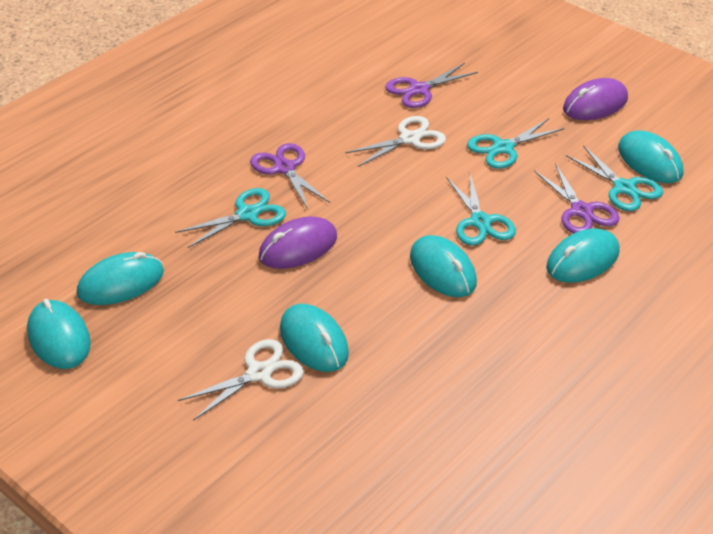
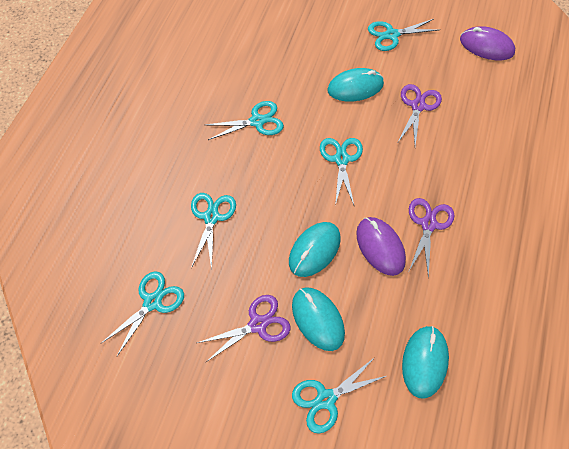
turquoise mouse: 6 -> 4
turquoise scissors: 4 -> 6
white scissors: 2 -> 0

